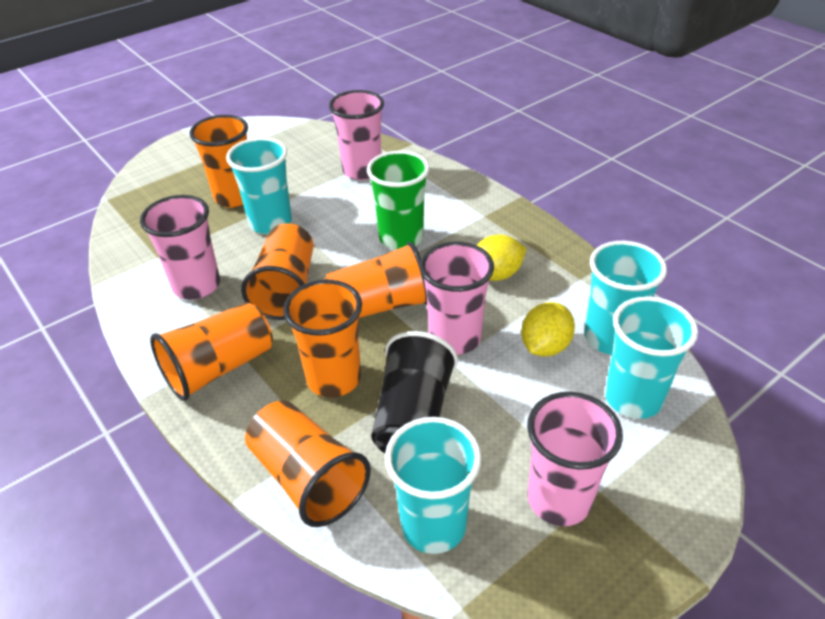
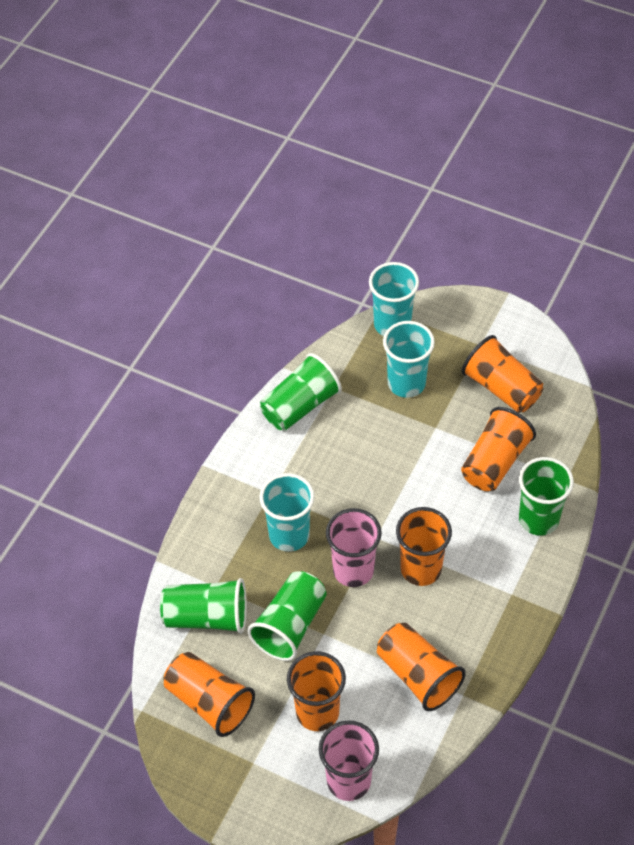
black cup: 1 -> 0
green cup: 1 -> 4
pink cup: 4 -> 2
turquoise cup: 4 -> 3
yellow lemon: 2 -> 0

